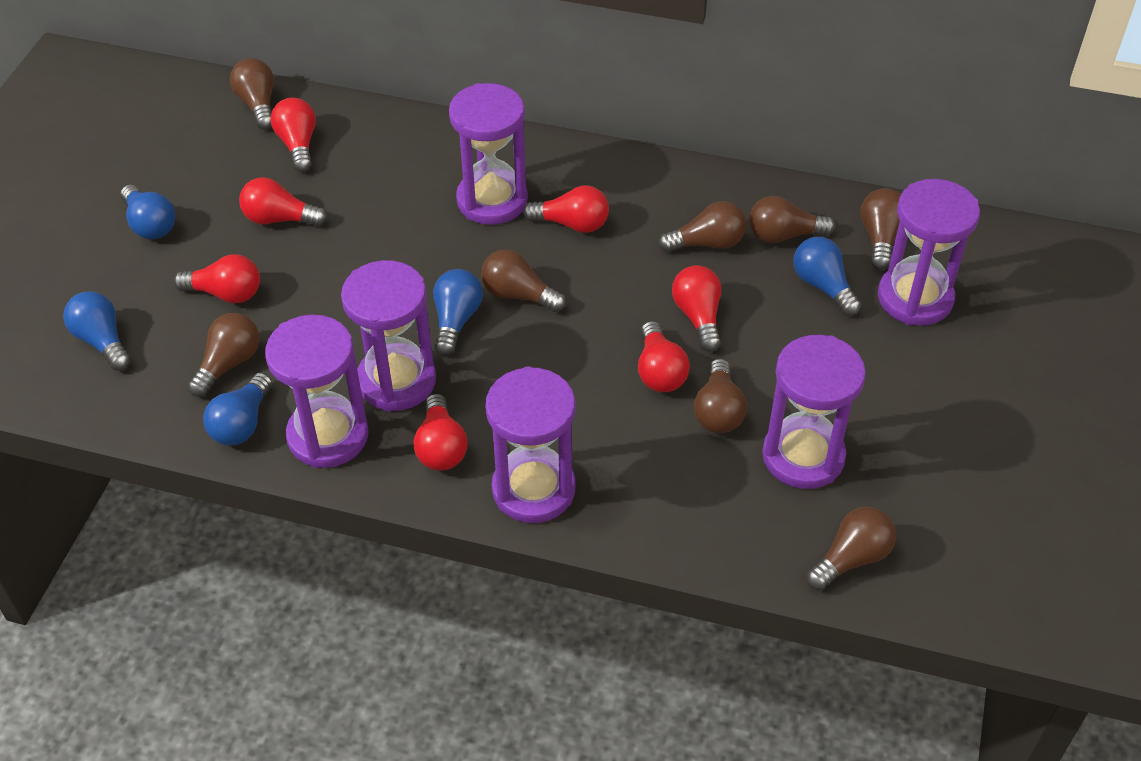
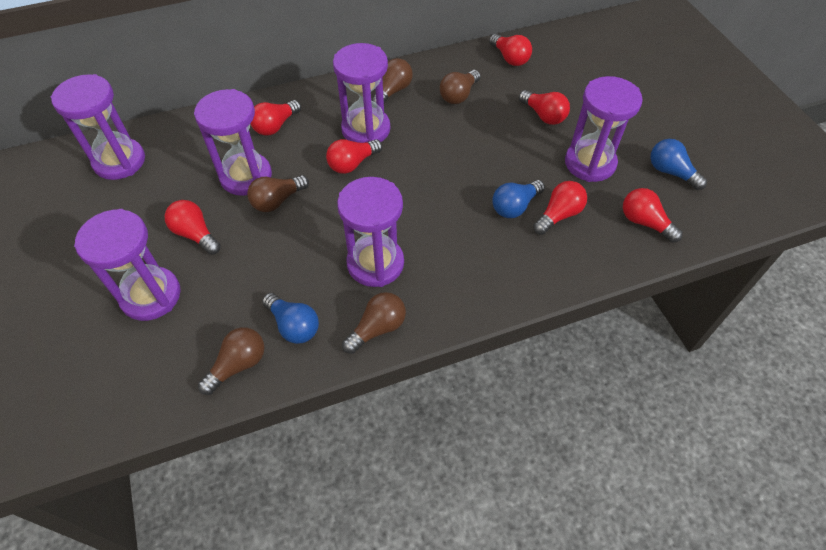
blue light bulb: 5 -> 3
brown light bulb: 8 -> 5

